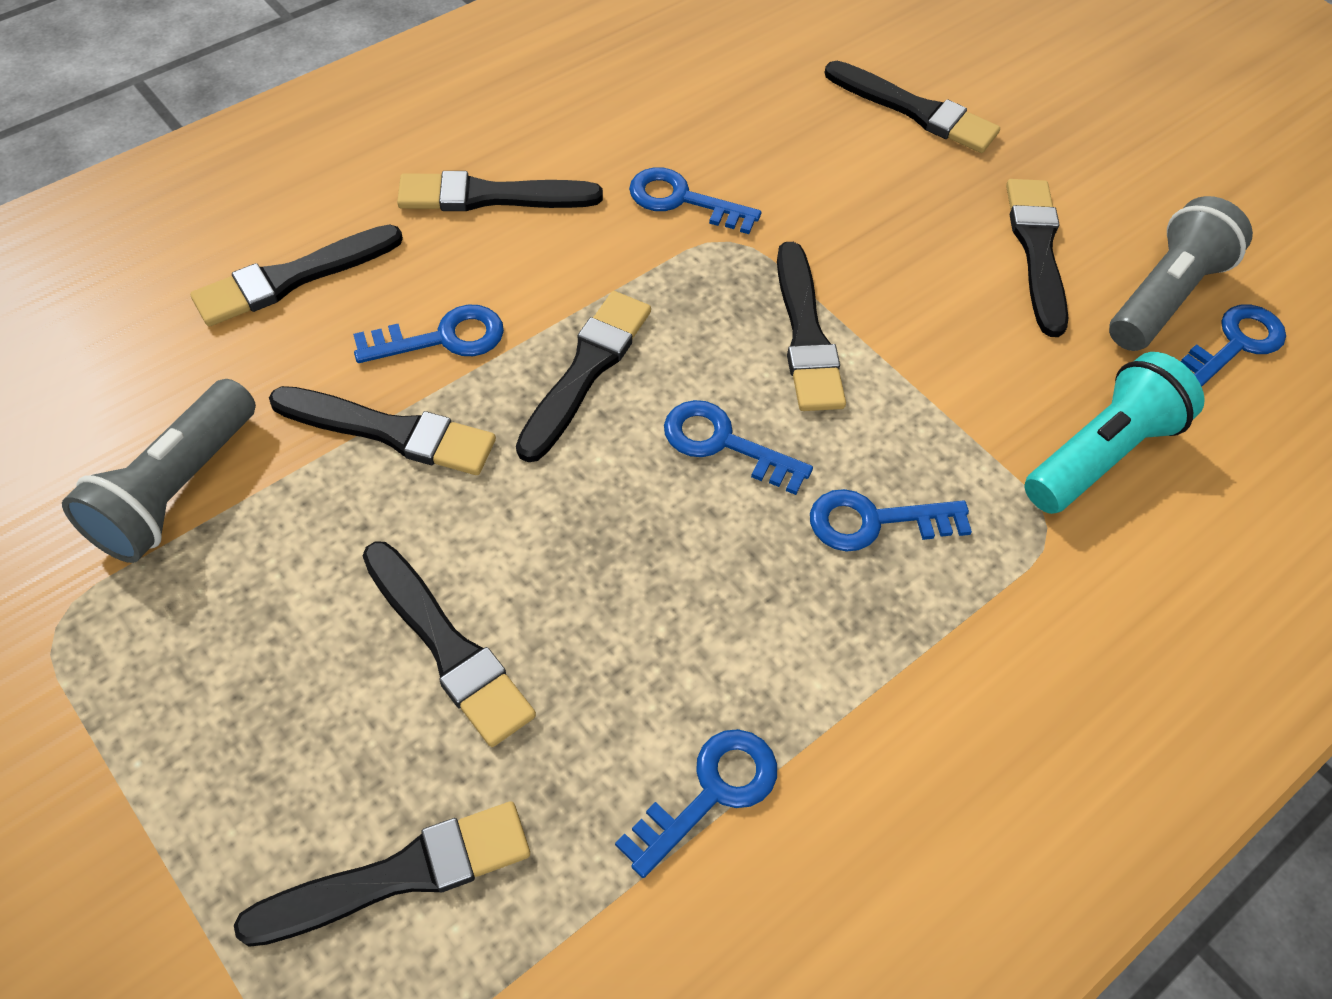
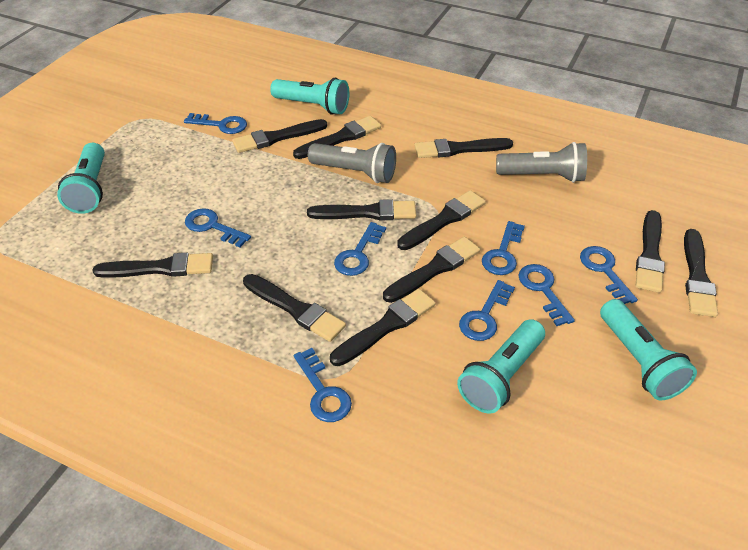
black brush: 9 -> 11
blue key: 6 -> 8
turquoise flashlight: 1 -> 4

